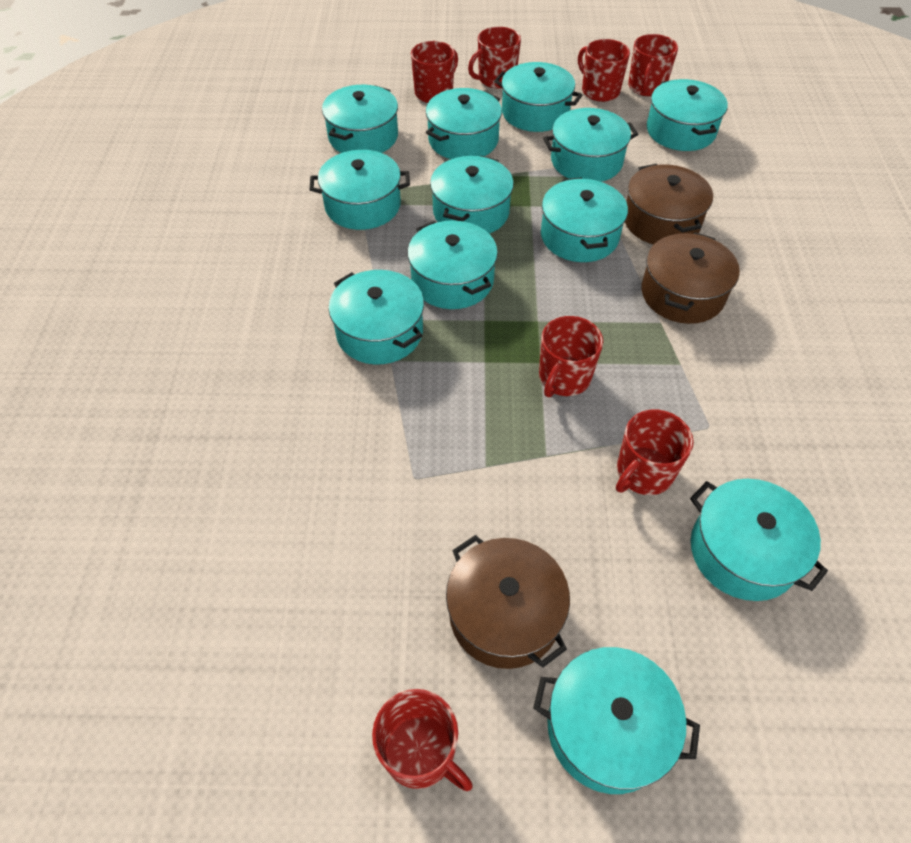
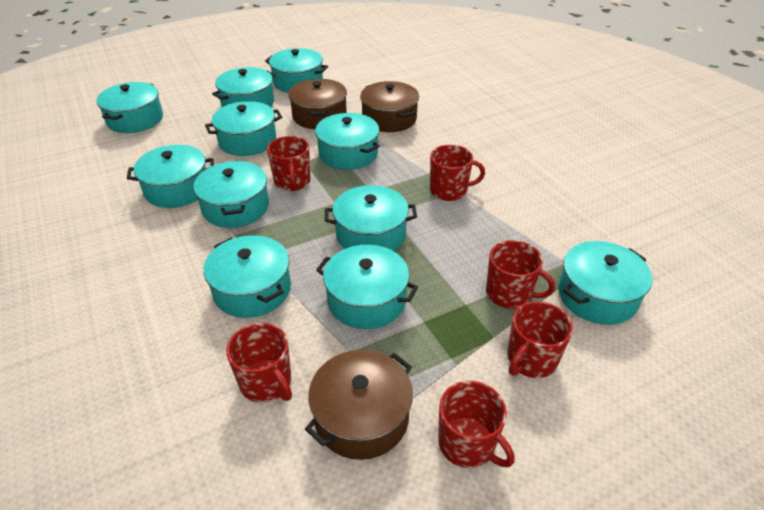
red mug: 7 -> 6
turquoise pot: 12 -> 11

